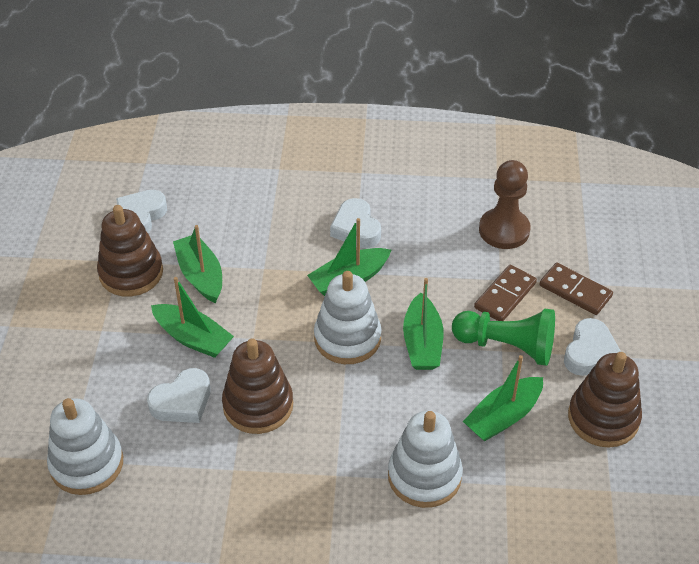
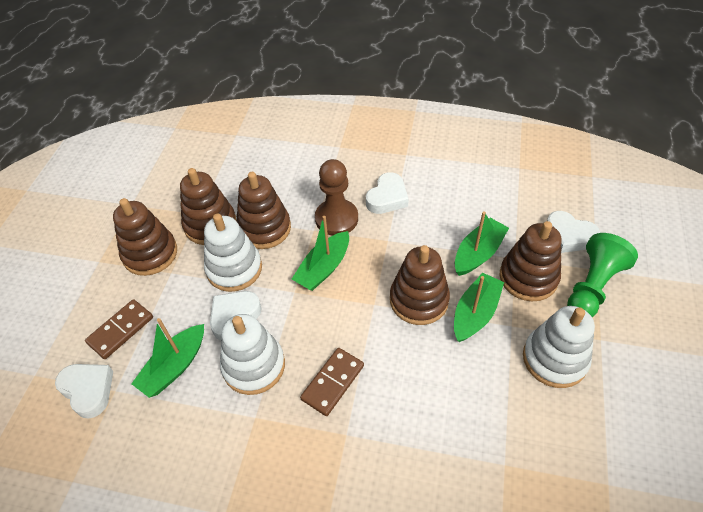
brown stacking toy: 3 -> 5
green boat: 5 -> 4

